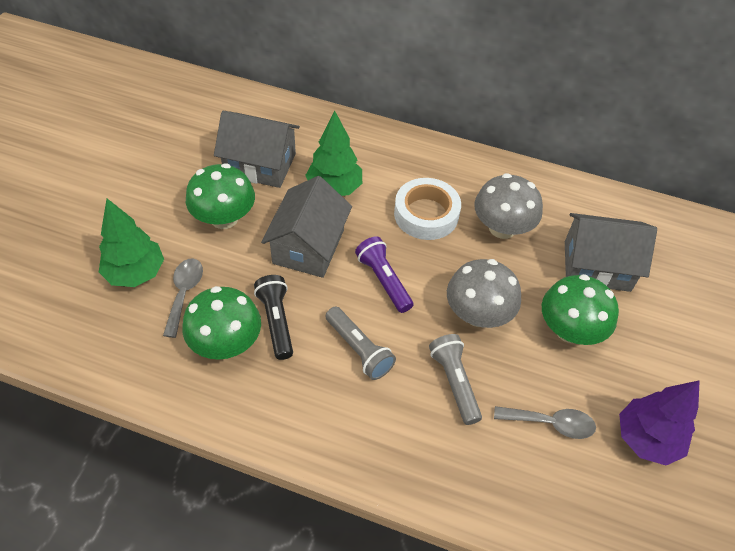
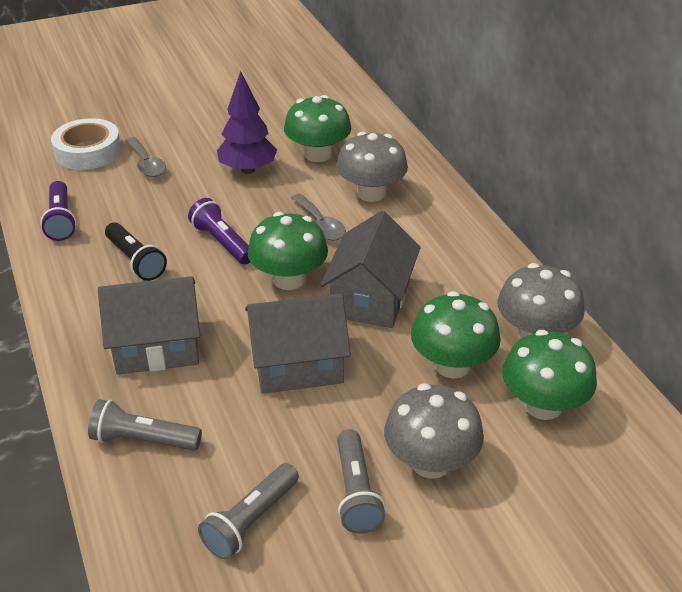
green mushroom: 3 -> 4
green tree: 2 -> 0
grey flashlight: 2 -> 3
grey mushroom: 2 -> 3
purple flashlight: 1 -> 2

